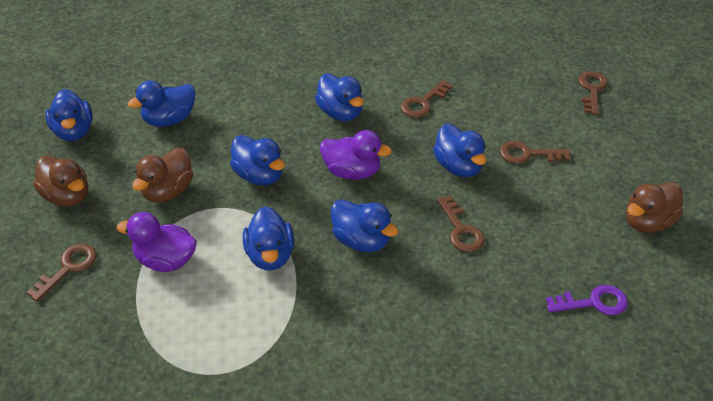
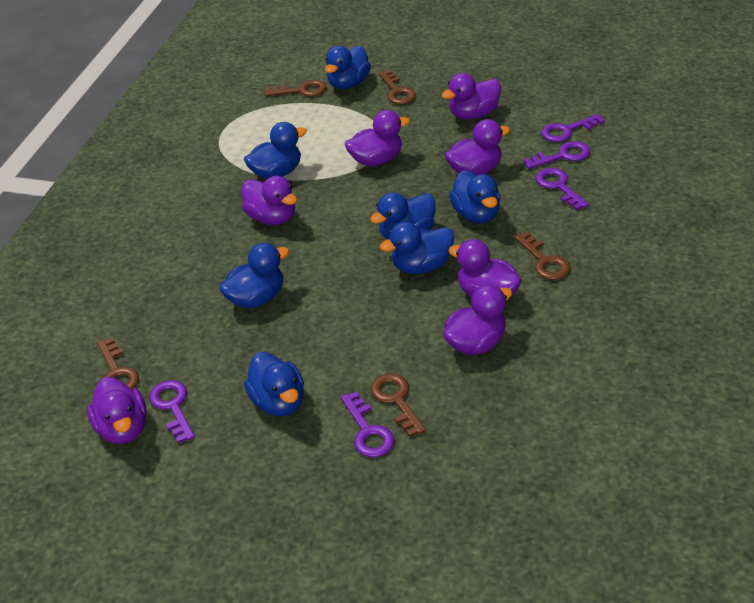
brown duck: 3 -> 0
purple duck: 2 -> 7
purple key: 1 -> 5

